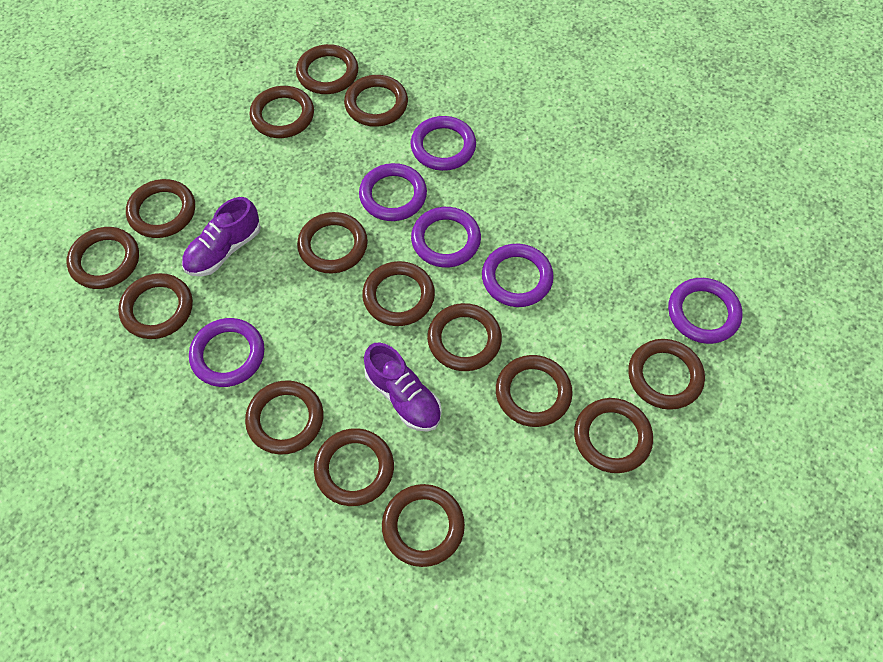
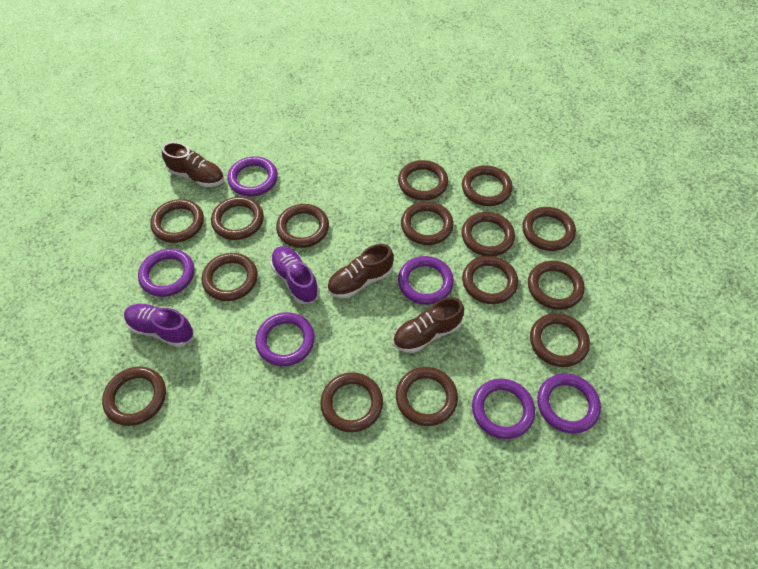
brown shoe: 0 -> 3

